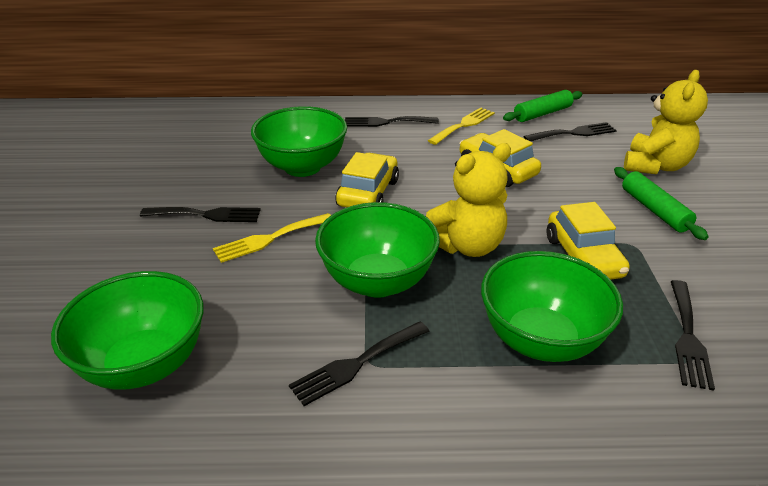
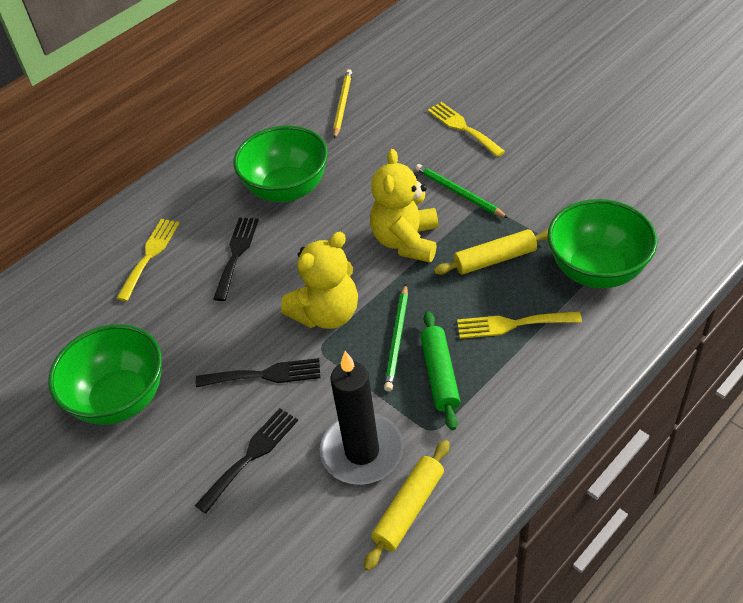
black candle: 0 -> 1
black fork: 5 -> 3
green bowl: 4 -> 3
green pencil: 0 -> 2
green rolling pin: 2 -> 1
yellow car: 3 -> 0
yellow fork: 2 -> 3
yellow pencil: 0 -> 1
yellow rolling pin: 0 -> 2

